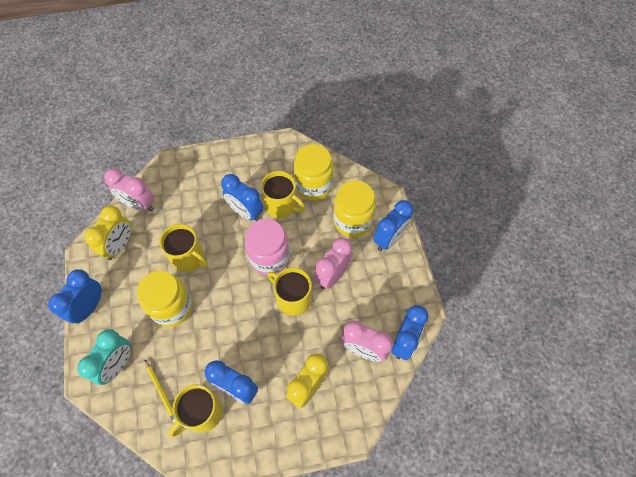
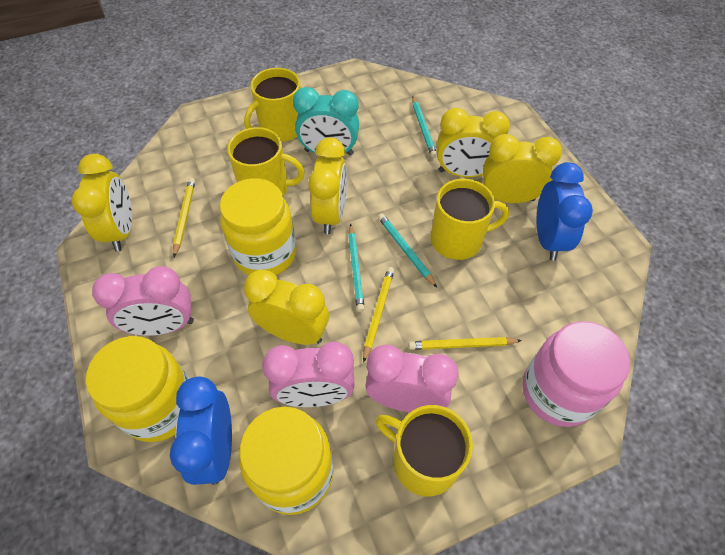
blue clock: 5 -> 2
turquoise pencil: 0 -> 3
yellow clock: 2 -> 5
yellow pencil: 1 -> 3

